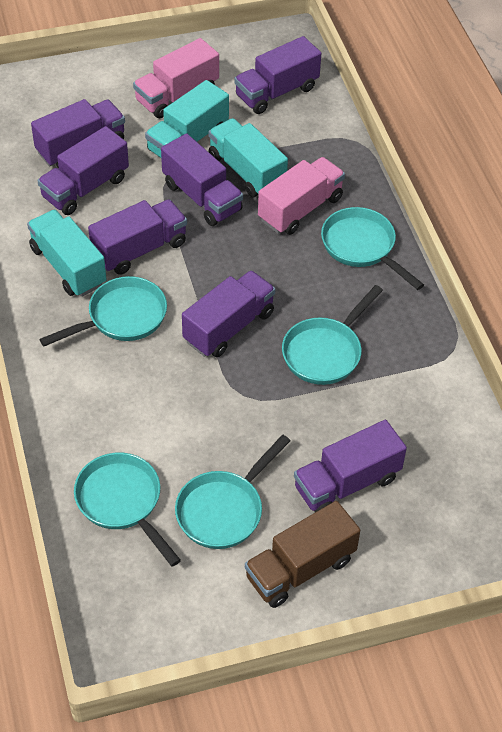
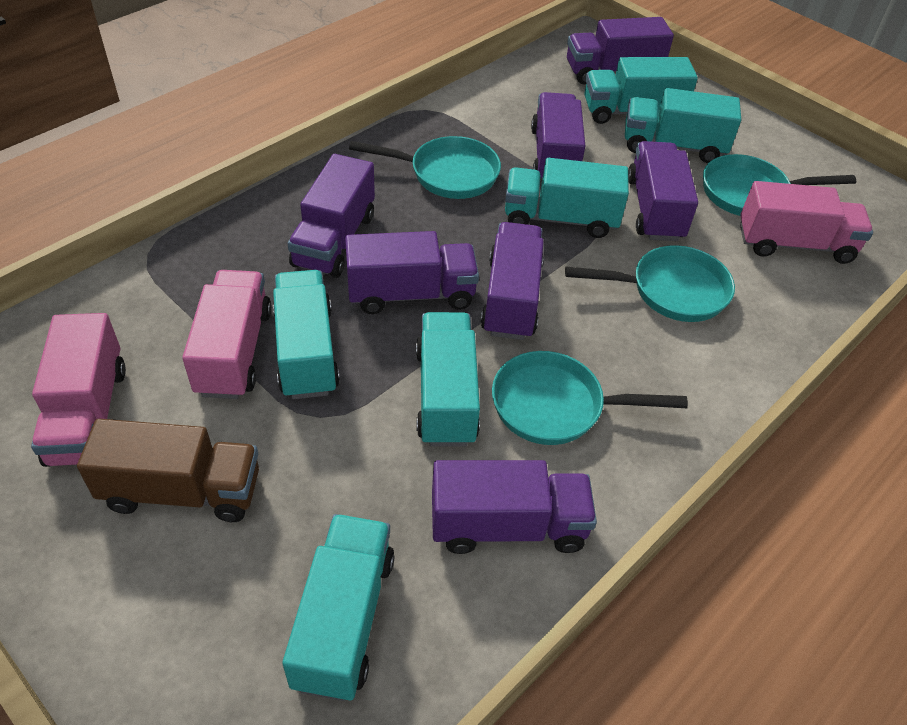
pink truck: 2 -> 3
turquoise pan: 5 -> 4
turquoise truck: 3 -> 6

